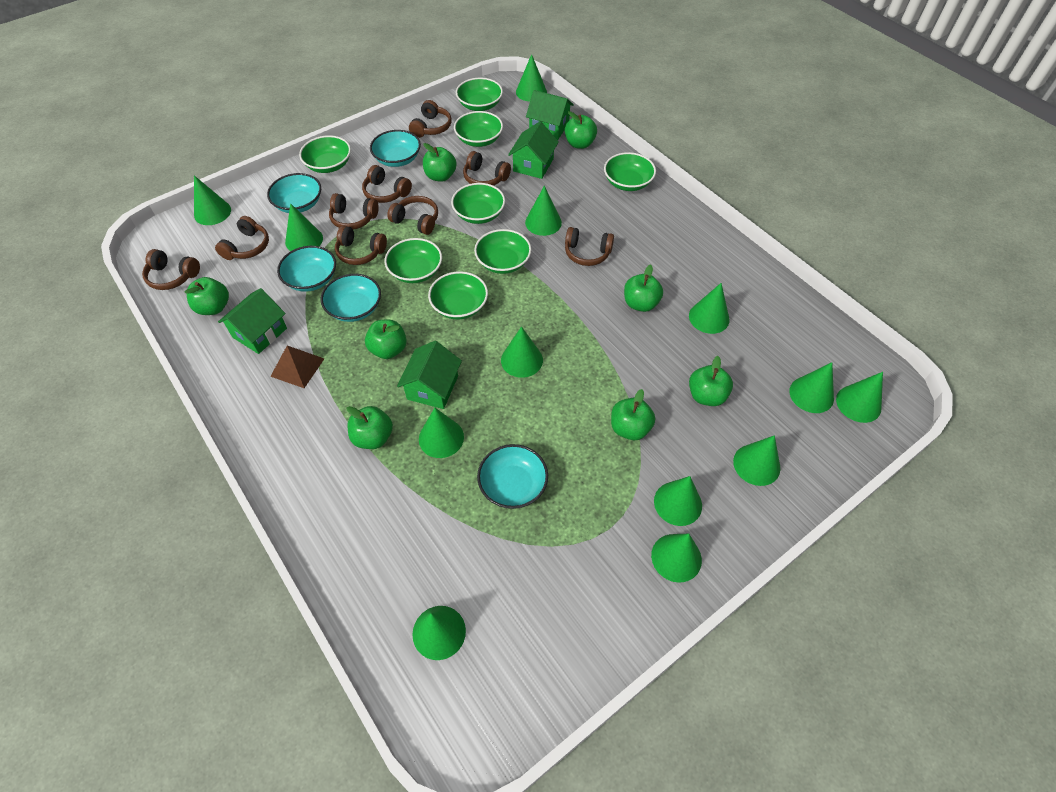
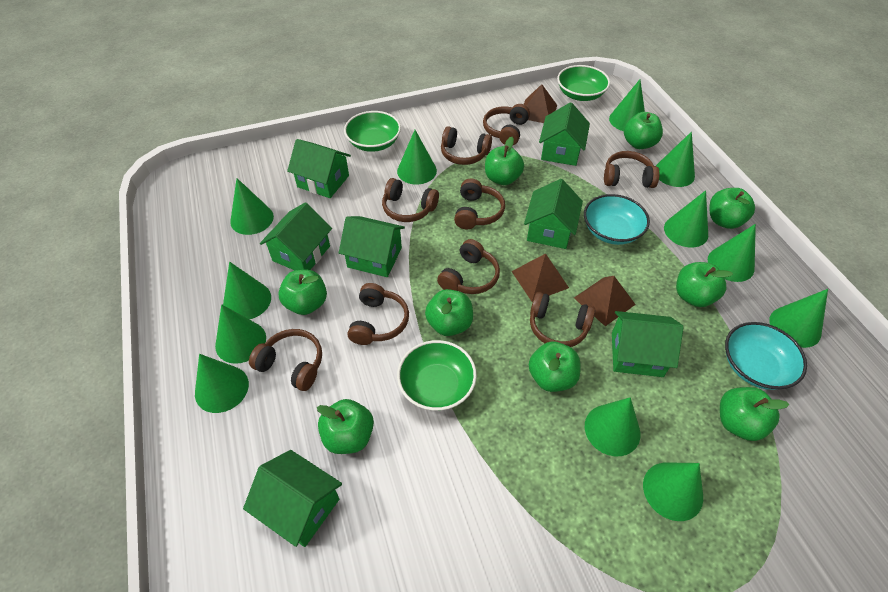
brown pyramid: 1 -> 3
green apple: 8 -> 9
green bowl: 8 -> 3
green cone: 13 -> 12
green house: 4 -> 7
turquoise bowl: 5 -> 2

